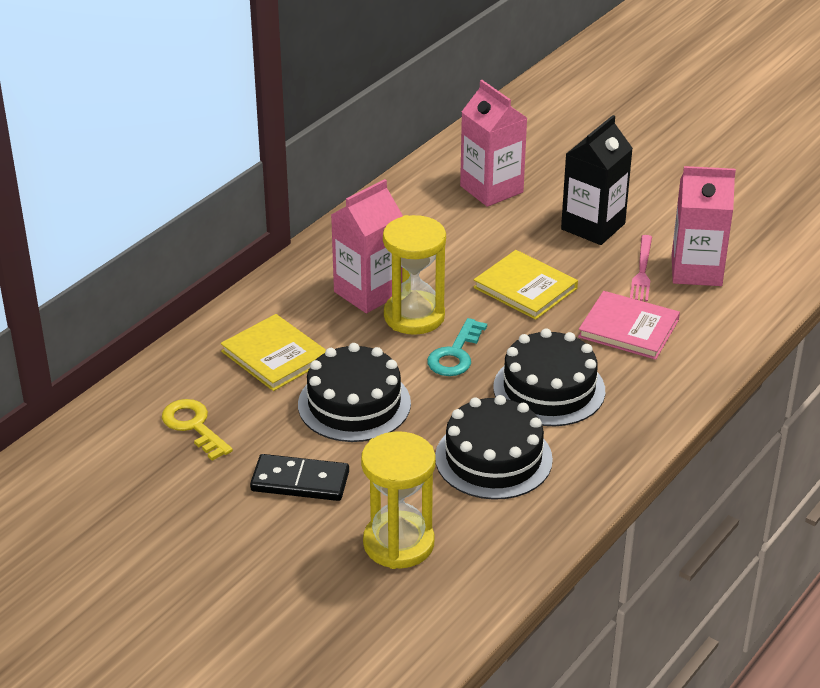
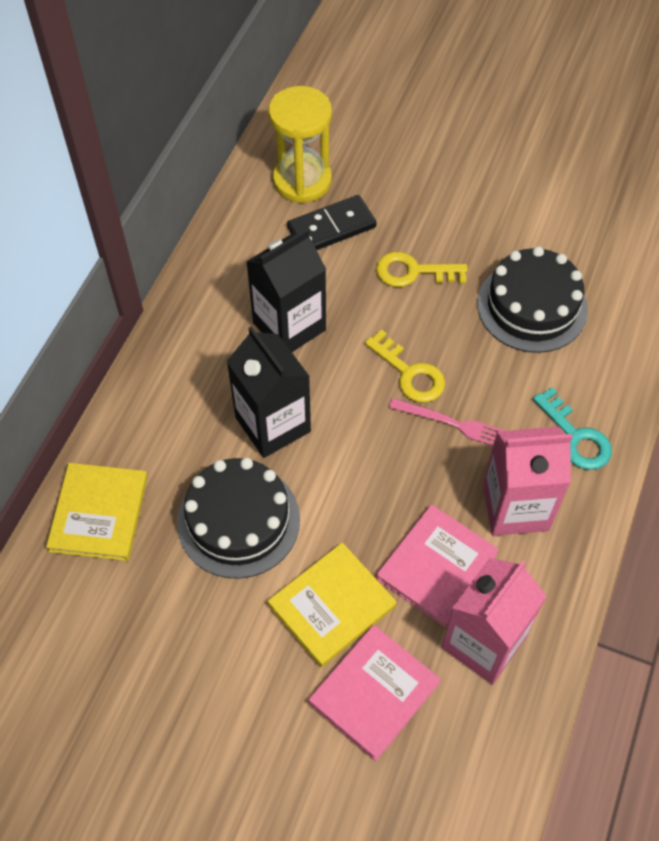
black cake: 3 -> 2
black carton: 1 -> 2
pink book: 1 -> 2
pink carton: 3 -> 2
yellow hourglass: 2 -> 1
yellow key: 1 -> 2

